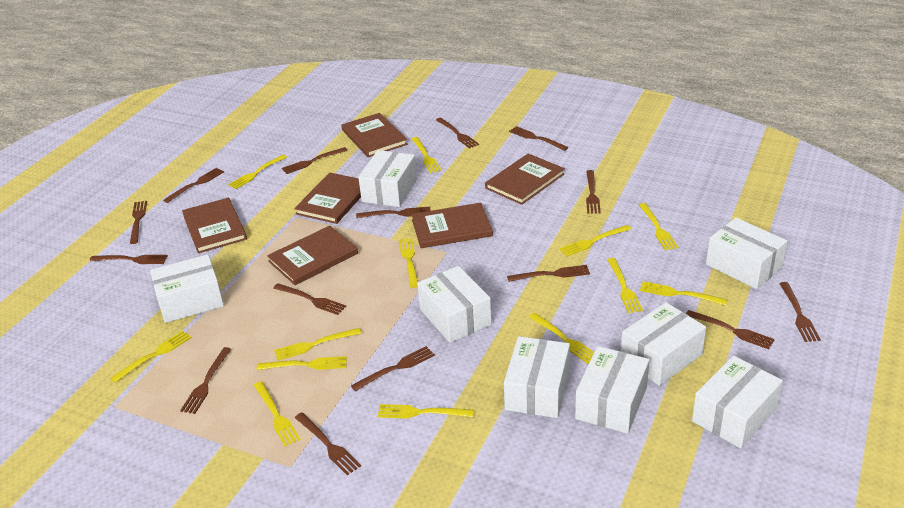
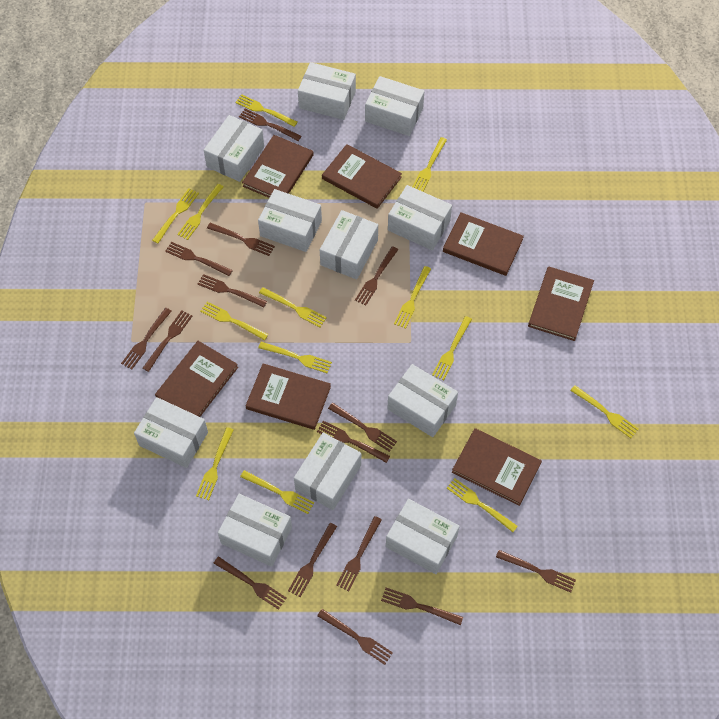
brown book: 6 -> 7
white box: 8 -> 11

